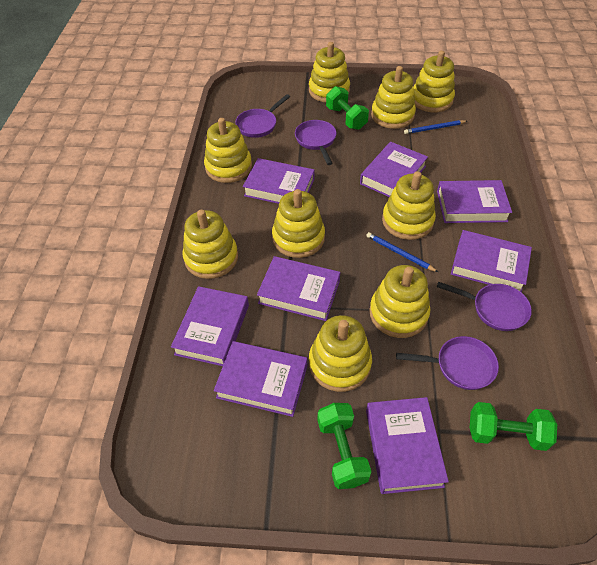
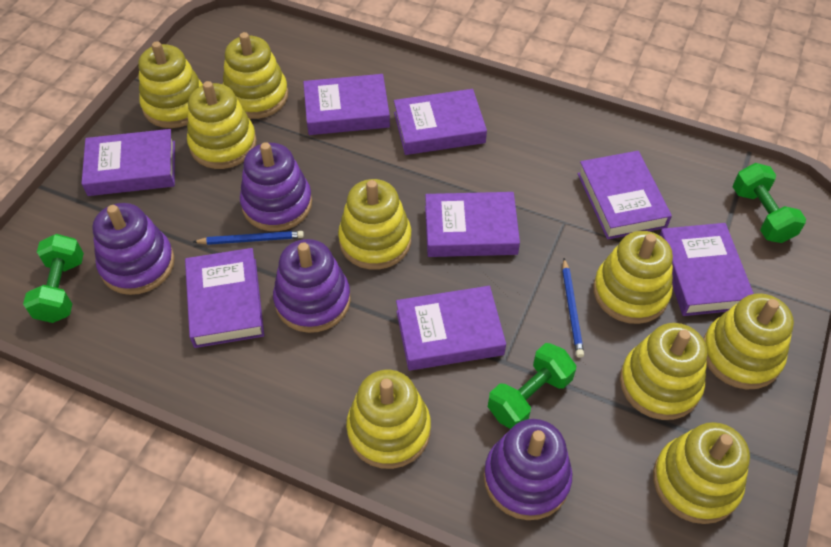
purple pan: 4 -> 0
purple stacking toy: 0 -> 4

